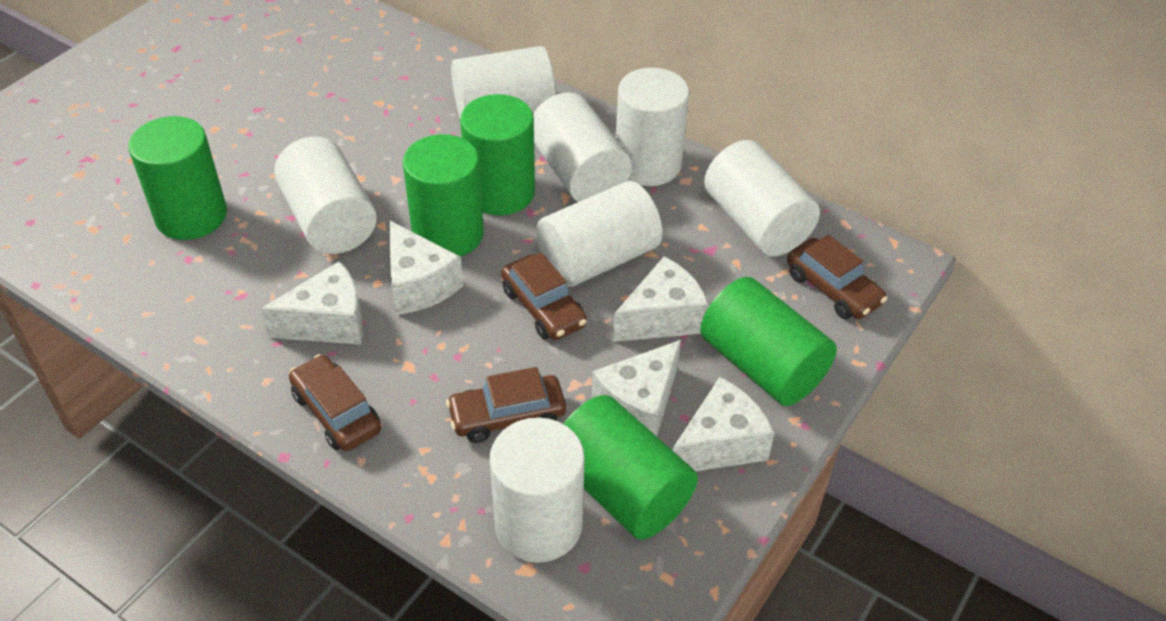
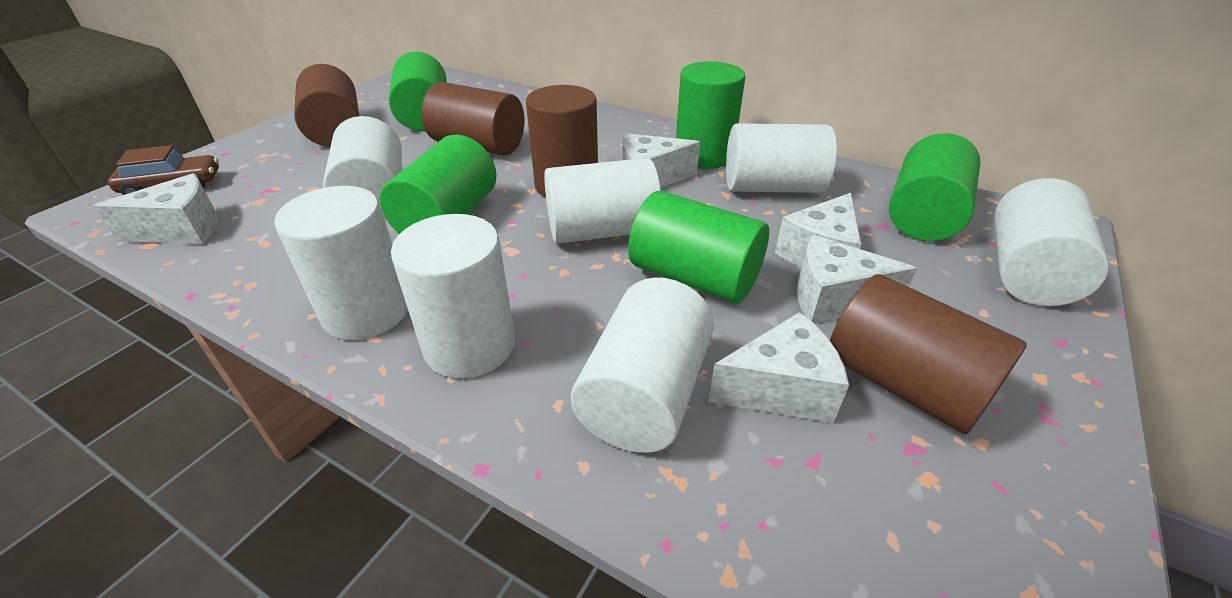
brown car: 4 -> 1
brown cylinder: 0 -> 4

